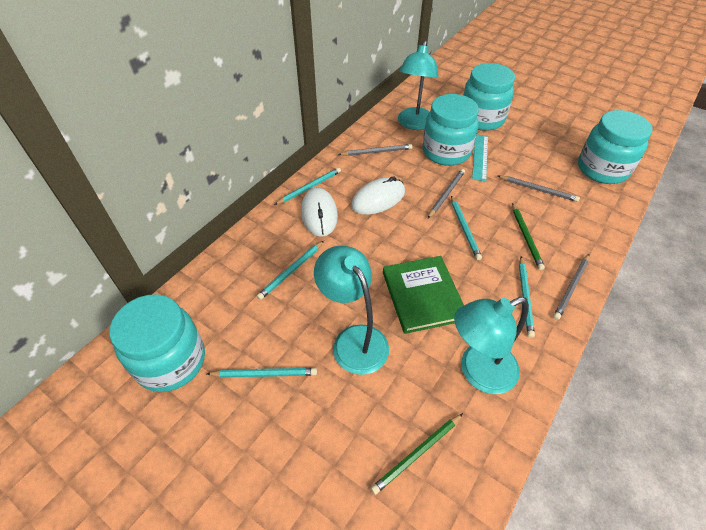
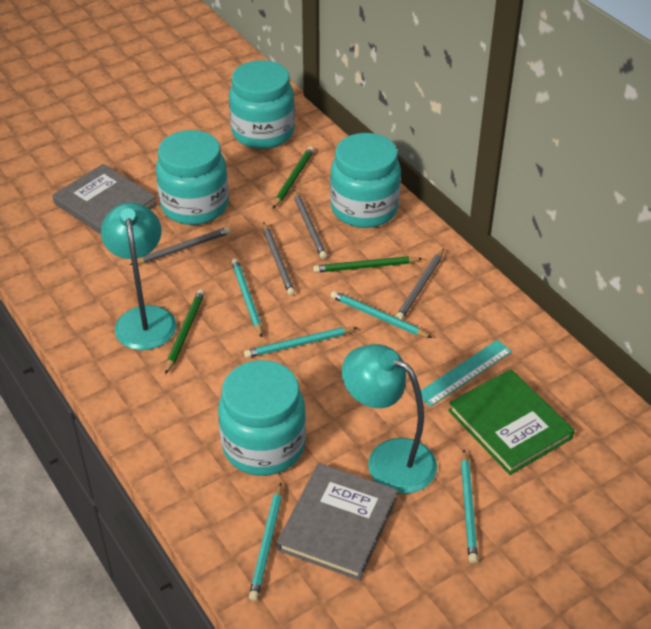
green pencil: 2 -> 3
grey book: 0 -> 2
turquoise lamp: 3 -> 2
white mouse: 2 -> 0

